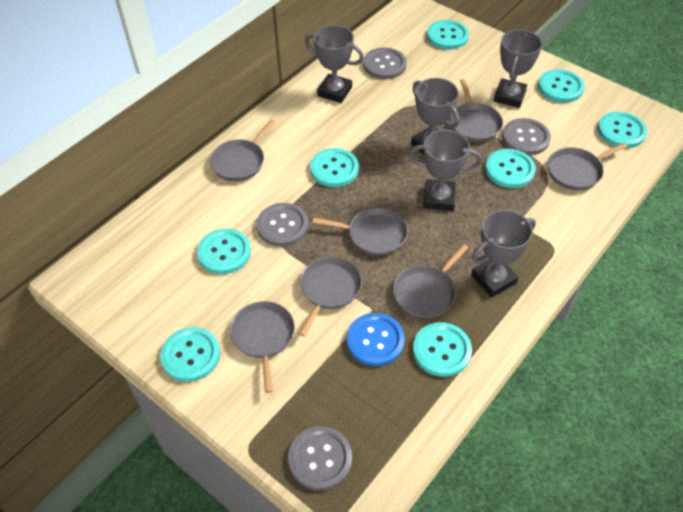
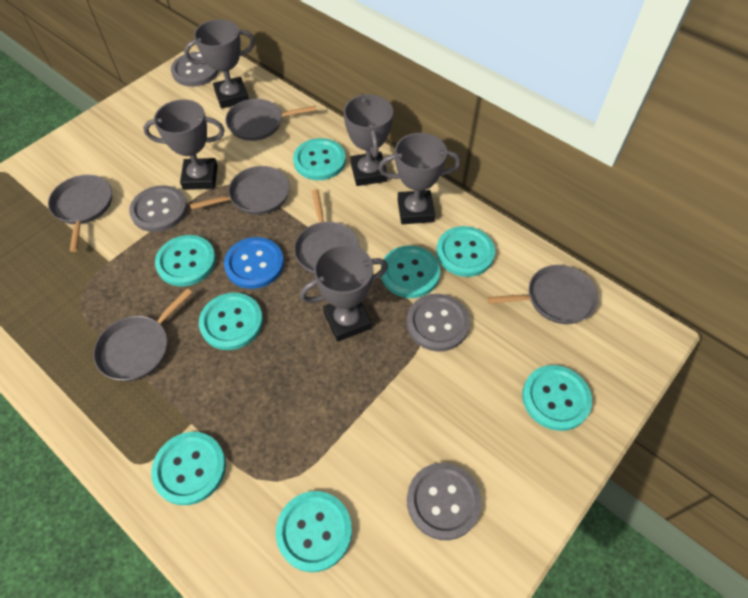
grey pan: 7 -> 6

